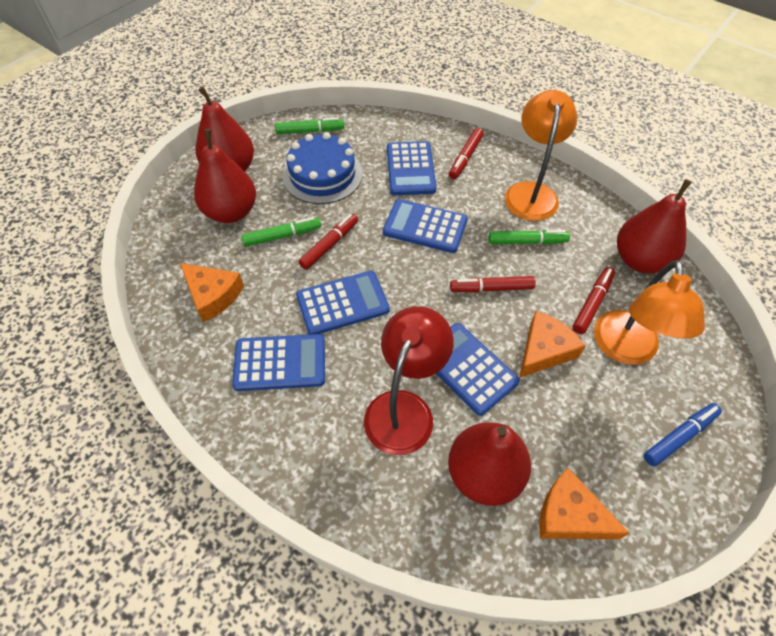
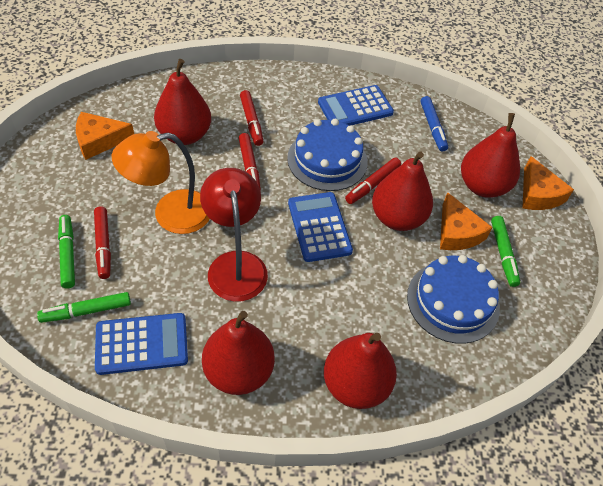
blue cake: 1 -> 2
blue calculator: 5 -> 3
orange lamp: 2 -> 1
red pear: 4 -> 5

